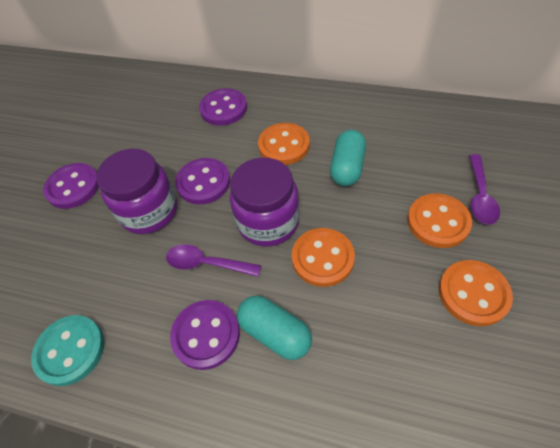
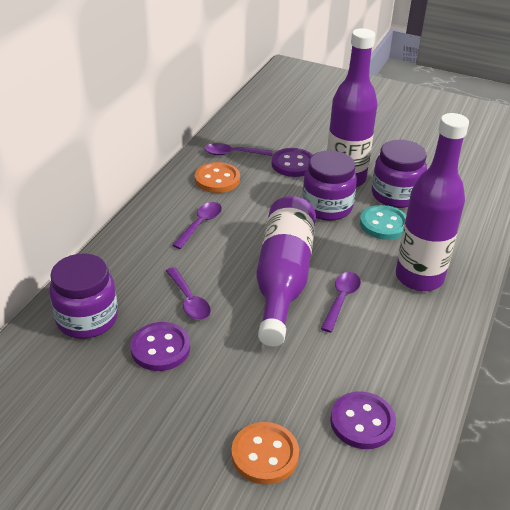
orange button: 4 -> 2
purple bottle: 0 -> 3
purple button: 4 -> 3
purple jar: 2 -> 3
purple spoon: 2 -> 4
turquoise capsule: 2 -> 0

